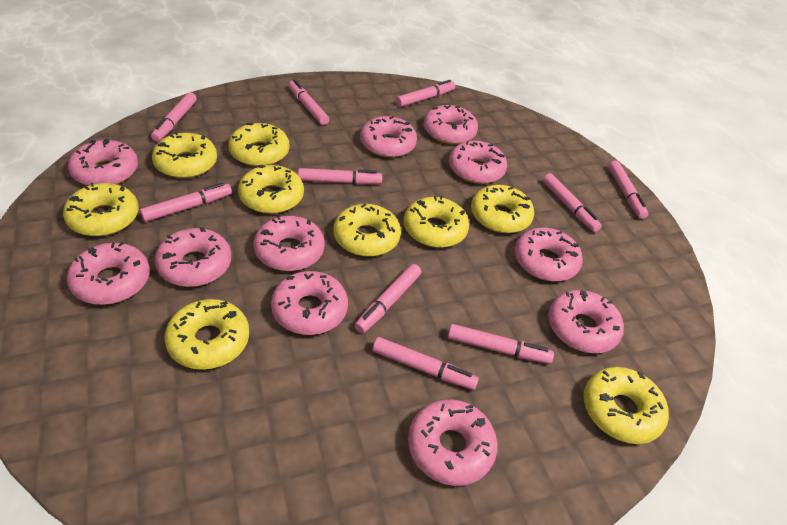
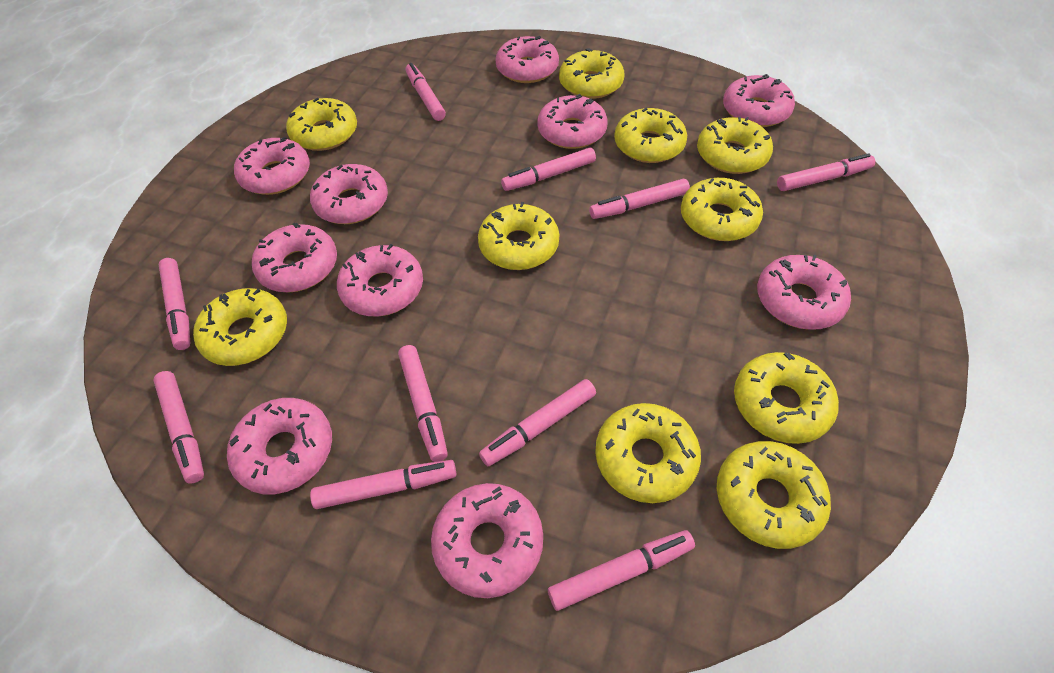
pink donut: 11 -> 10
yellow donut: 9 -> 10

